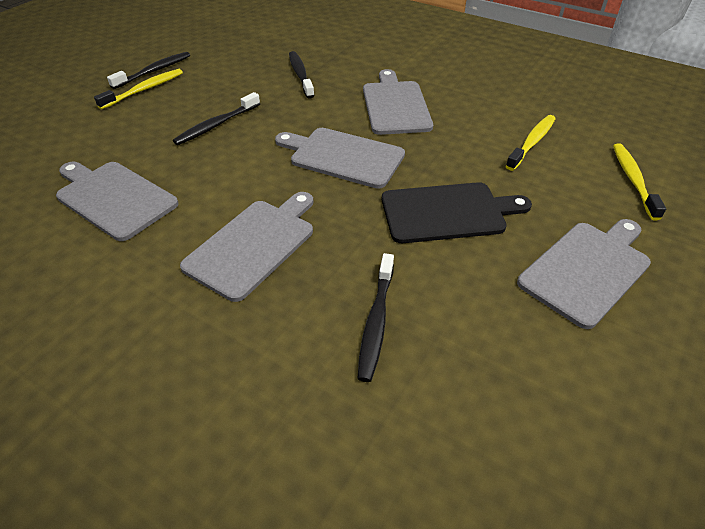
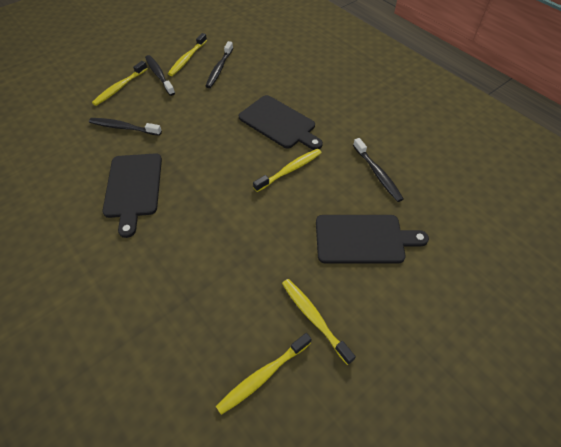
black cutting board: 1 -> 3
grey cutting board: 5 -> 0
yellow toothbrush: 3 -> 5

